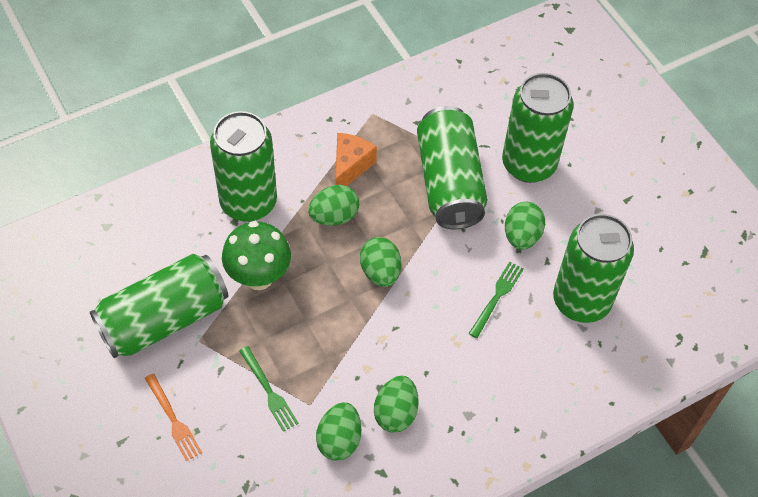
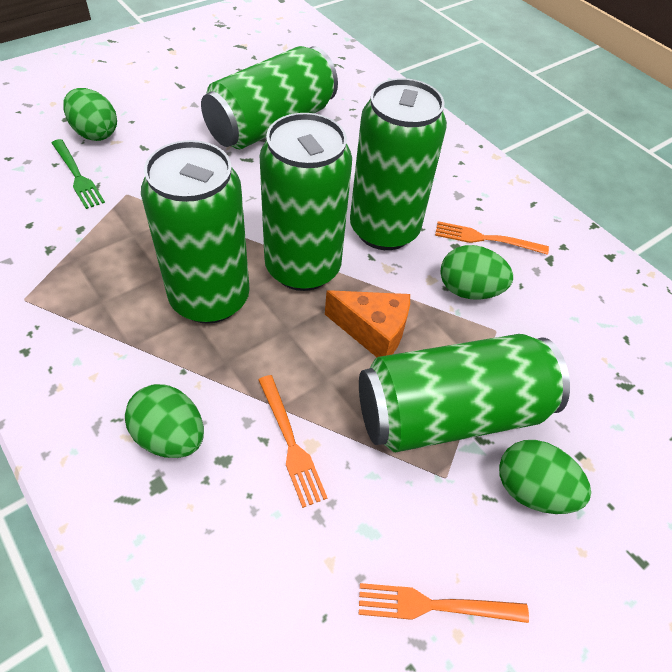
green egg: 5 -> 4
green fork: 2 -> 1
green mushroom: 1 -> 0
orange fork: 1 -> 3

